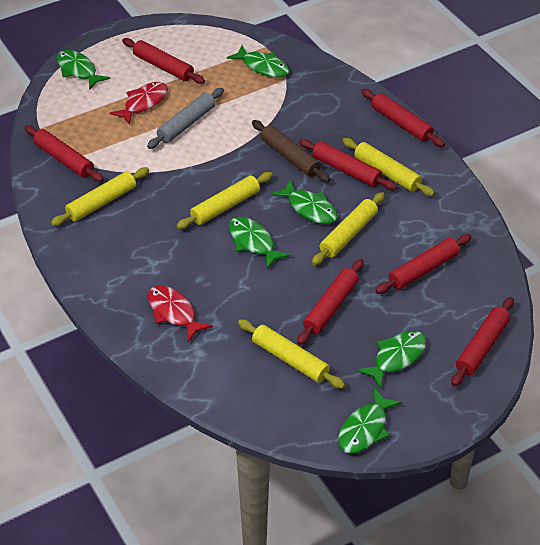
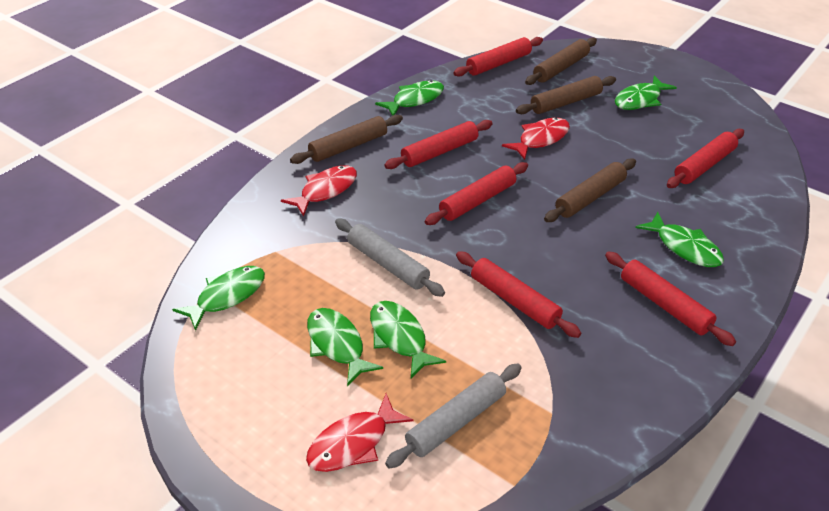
brown rolling pin: 1 -> 4
grey rolling pin: 1 -> 2
red fish: 2 -> 3
red rolling pin: 7 -> 6
yellow rolling pin: 5 -> 0

